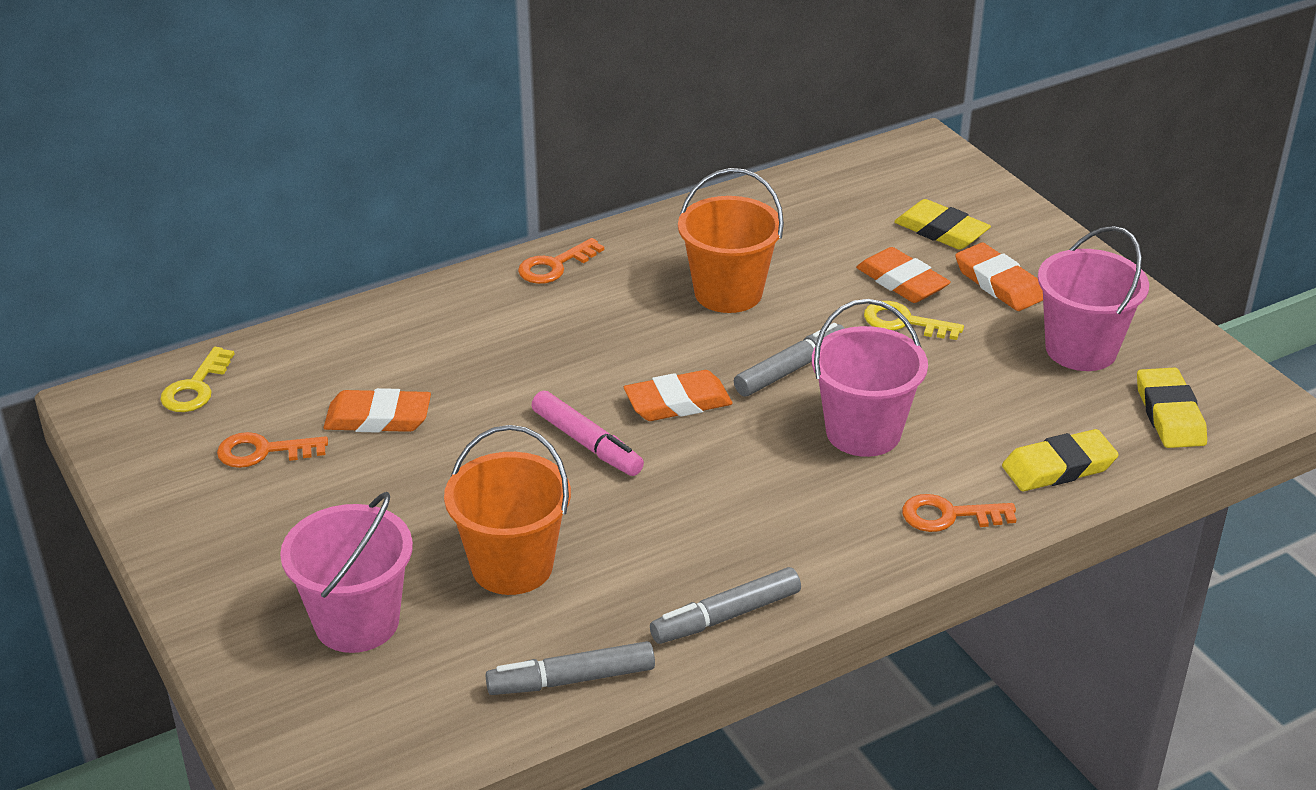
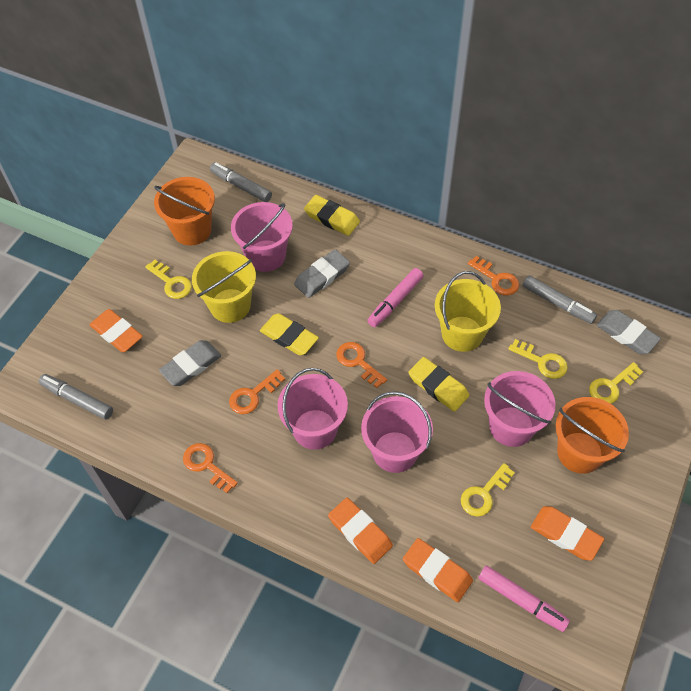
grey eraser: 0 -> 3
orange key: 3 -> 4
pink bucket: 3 -> 4
pink marker: 1 -> 2
yellow bucket: 0 -> 2
yellow key: 2 -> 4

